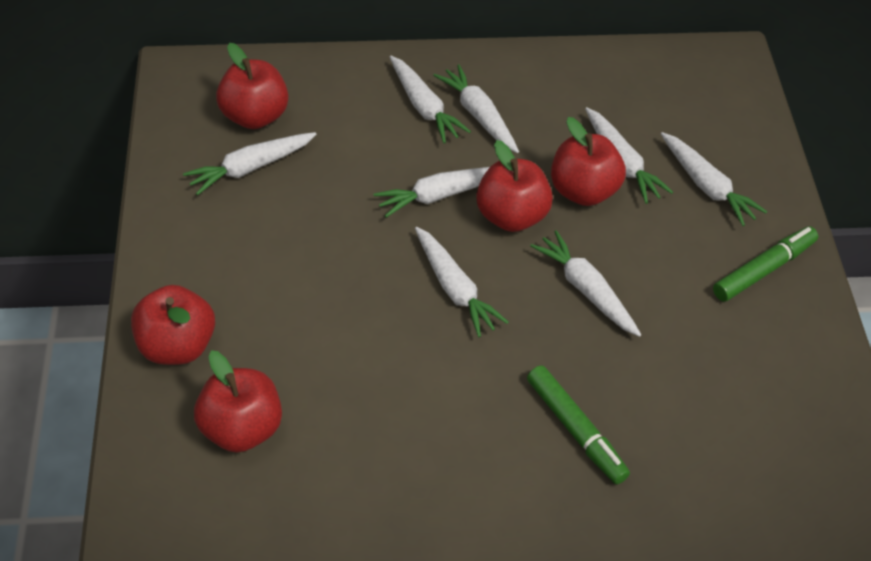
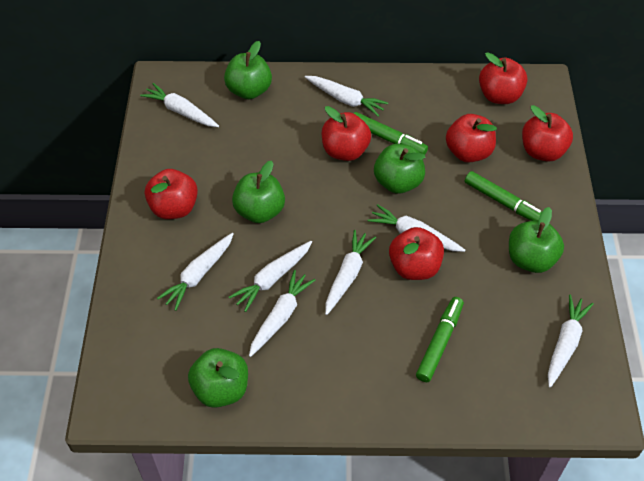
green apple: 0 -> 5
green marker: 2 -> 3
red apple: 5 -> 6

